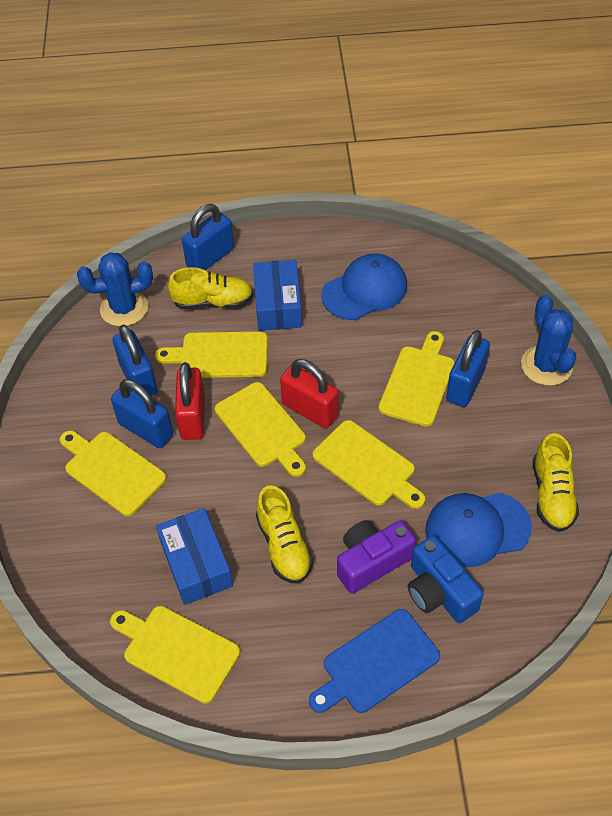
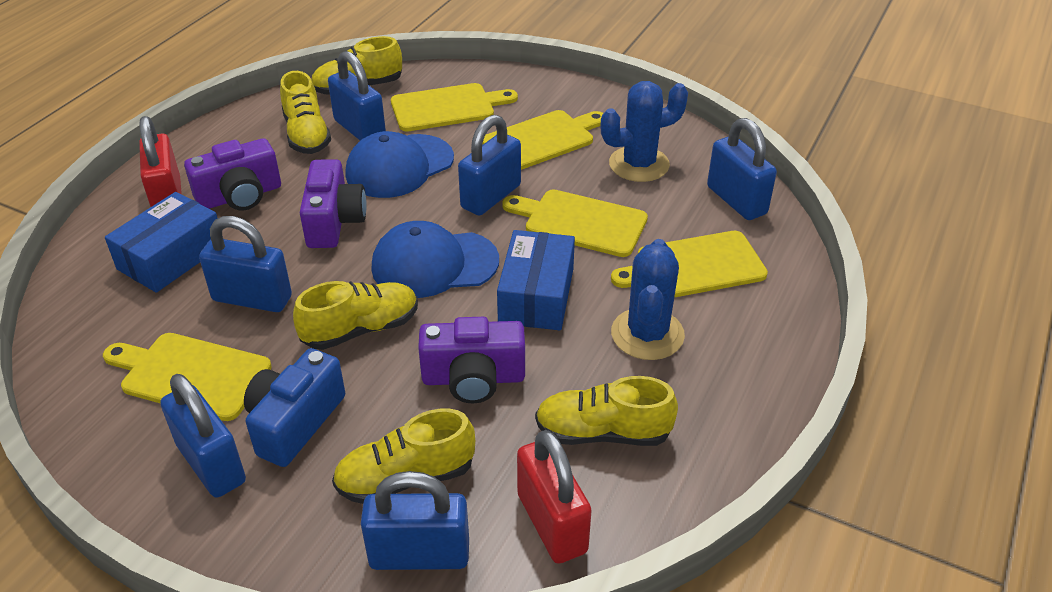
blue cutting board: 1 -> 0
blue padlock: 4 -> 6
purple camera: 1 -> 3
yellow cutting board: 6 -> 5
yellow shoe: 3 -> 5

